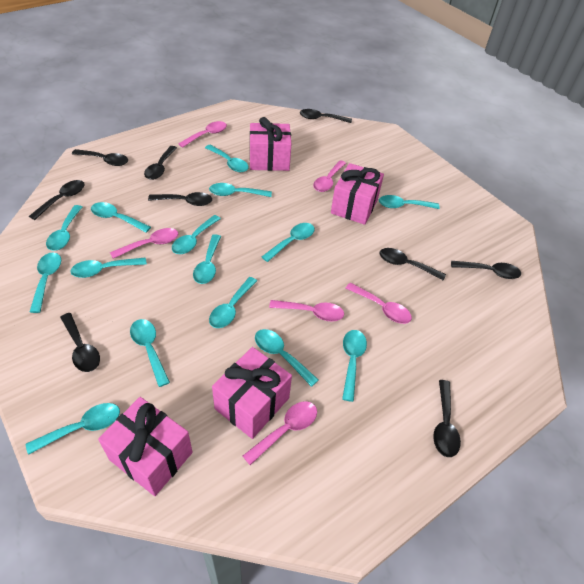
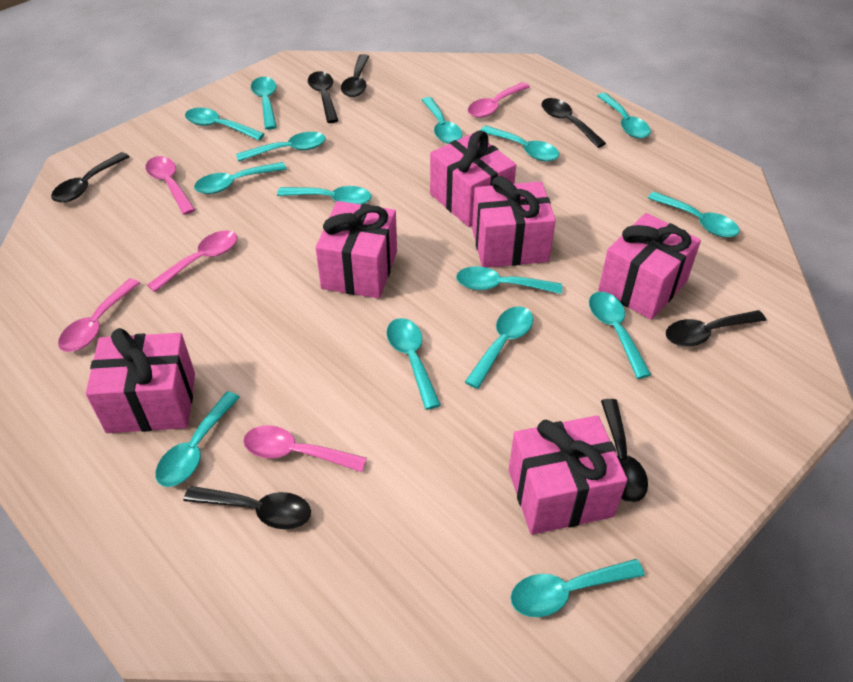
black spoon: 9 -> 7
pink gift: 4 -> 6
pink spoon: 6 -> 5

